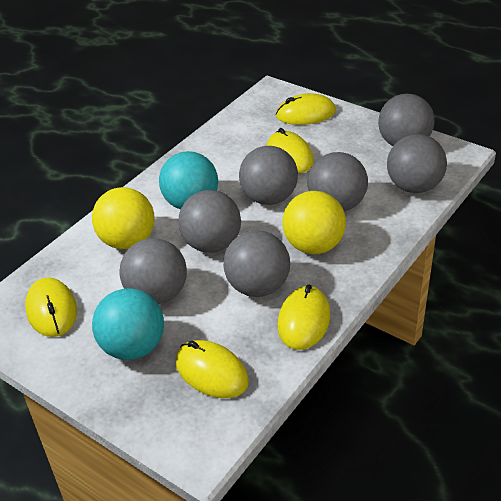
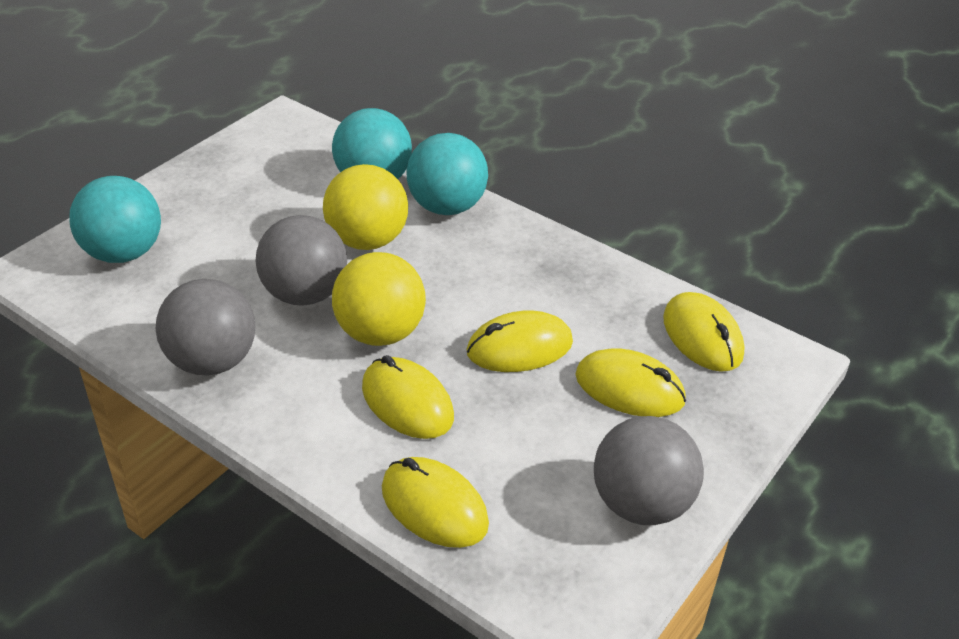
grey ball: 7 -> 3
turquoise ball: 2 -> 3

